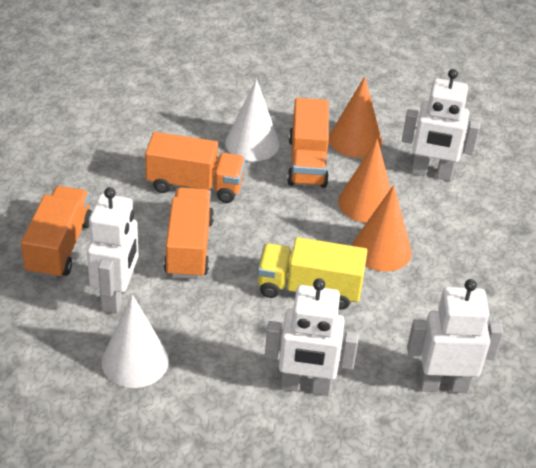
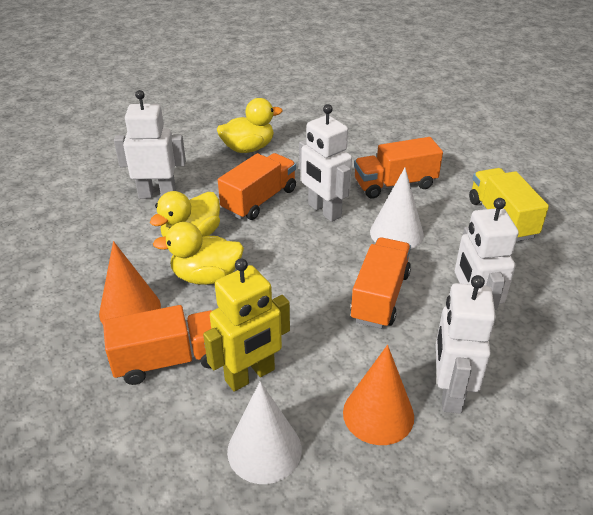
orange cone: 3 -> 2
yellow duck: 0 -> 3
yellow robot: 0 -> 1

